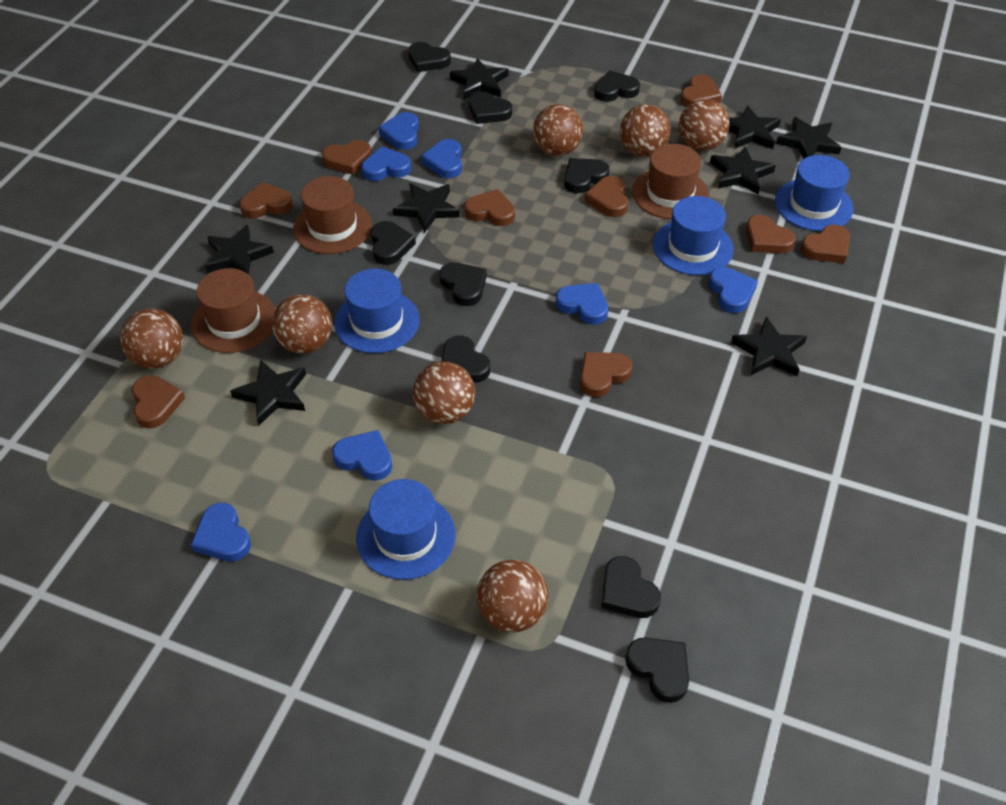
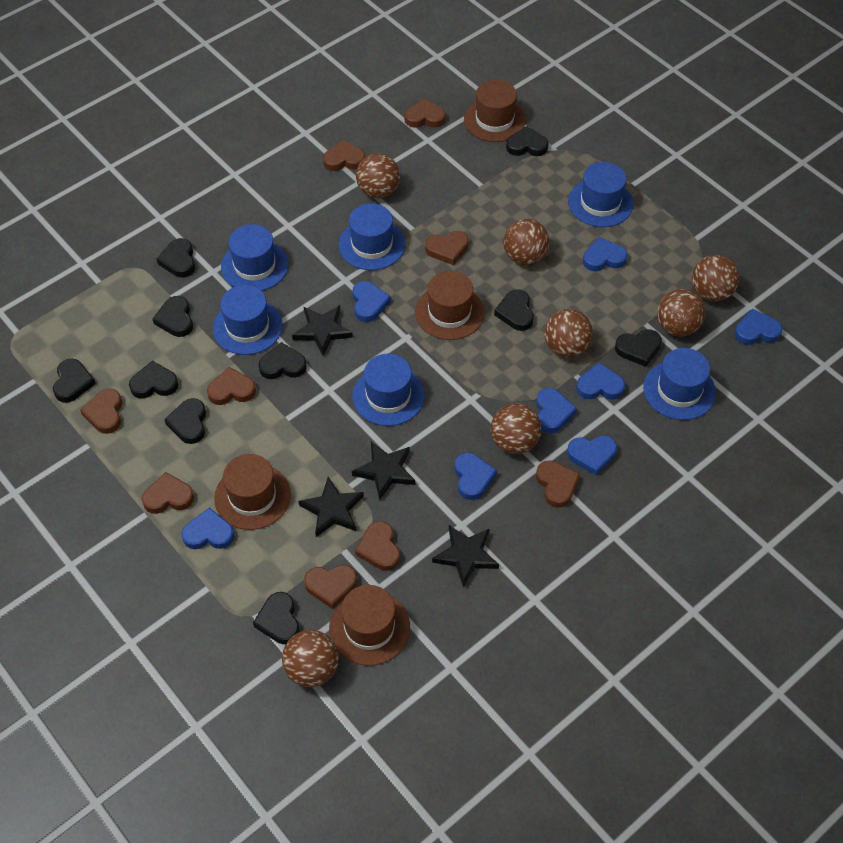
black heart: 9 -> 10
black star: 8 -> 4
blue hat: 4 -> 6
blue heart: 7 -> 8
brown hat: 3 -> 4

